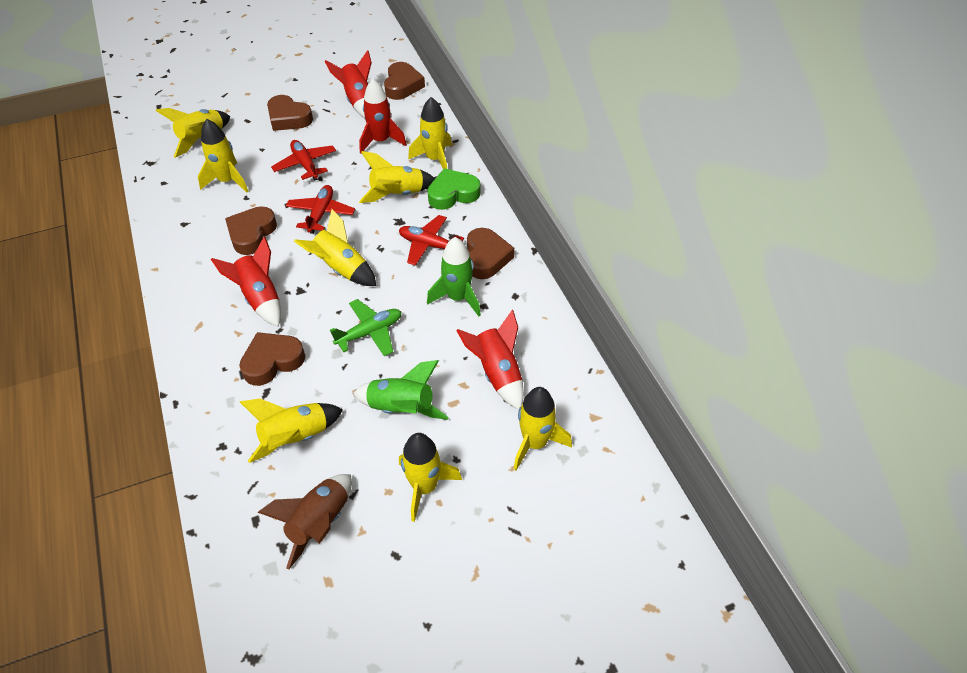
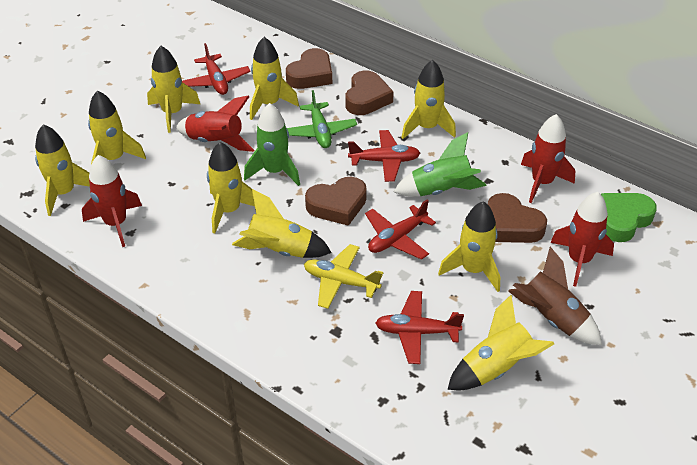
brown heart: 5 -> 4
red plane: 3 -> 4
yellow plane: 0 -> 1
yellow rocket: 8 -> 9

